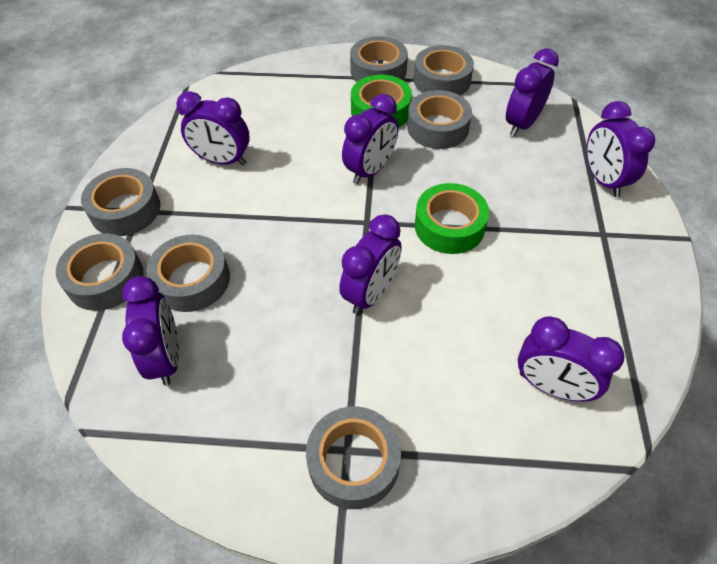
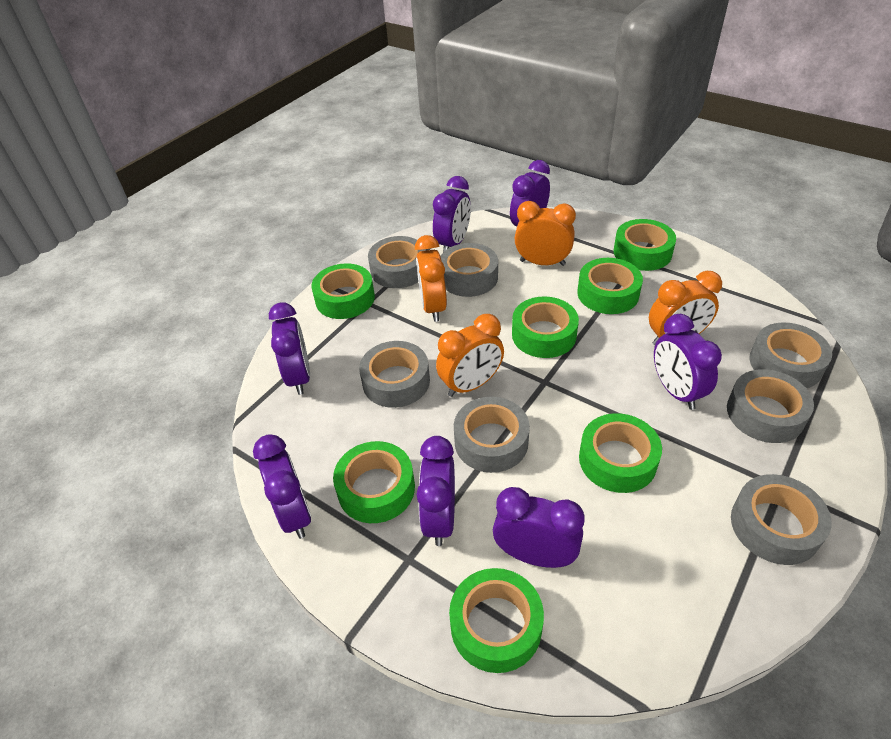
green tape: 2 -> 7
orange clock: 0 -> 4

